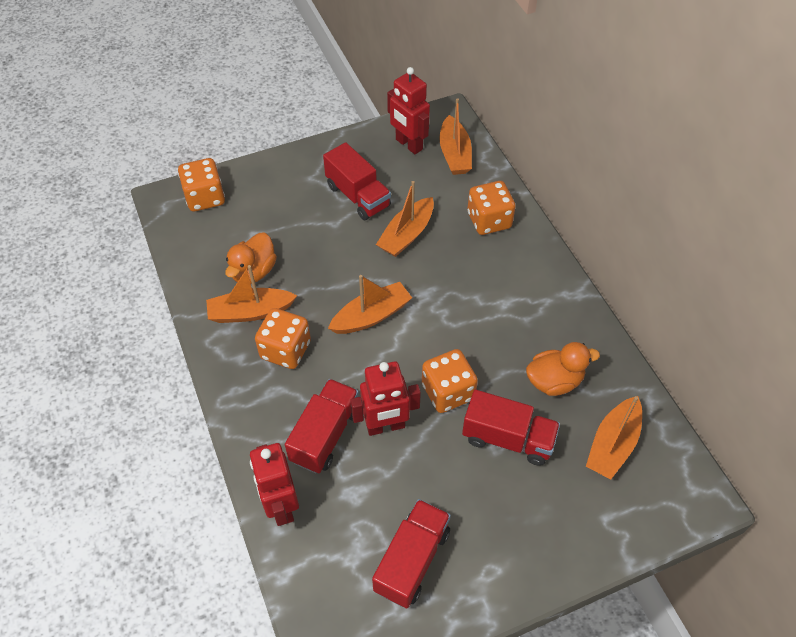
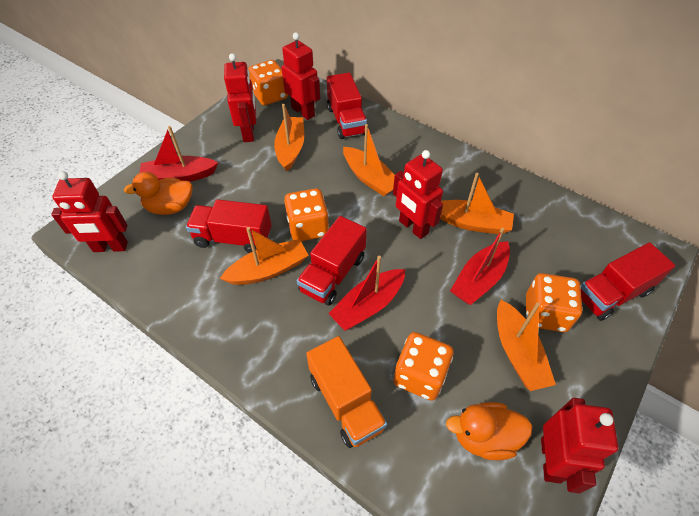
orange truck: 0 -> 1
red boat: 0 -> 3
red robot: 3 -> 5

